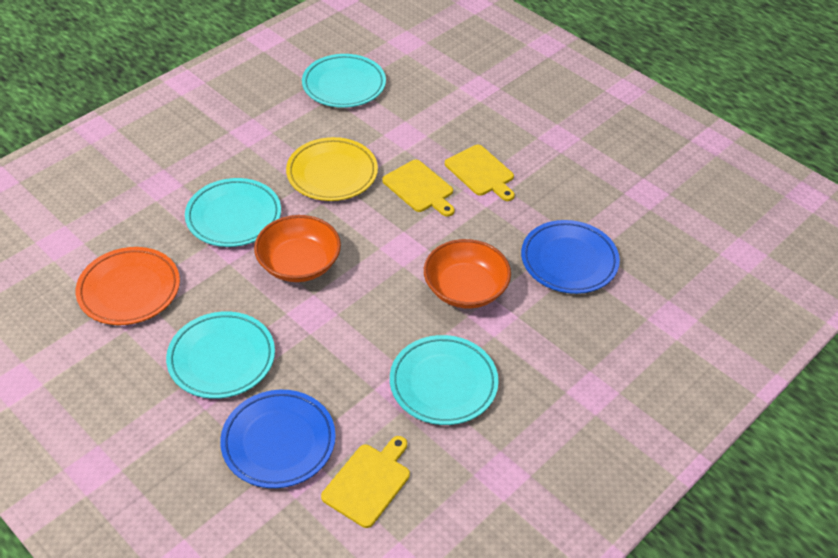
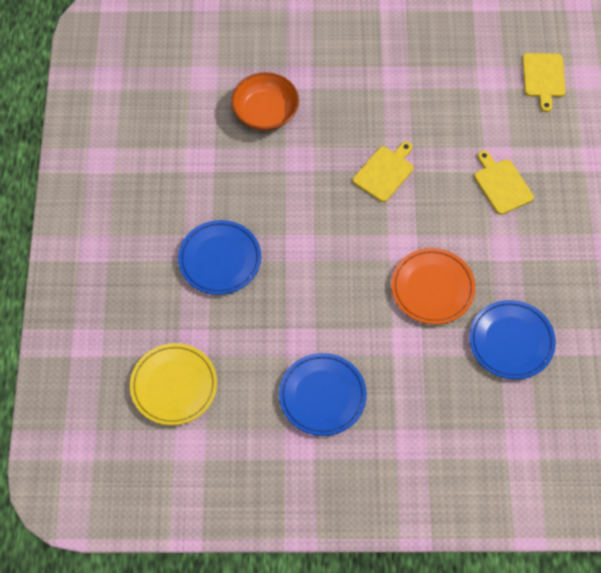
blue plate: 2 -> 3
orange bowl: 2 -> 1
turquoise plate: 4 -> 0

